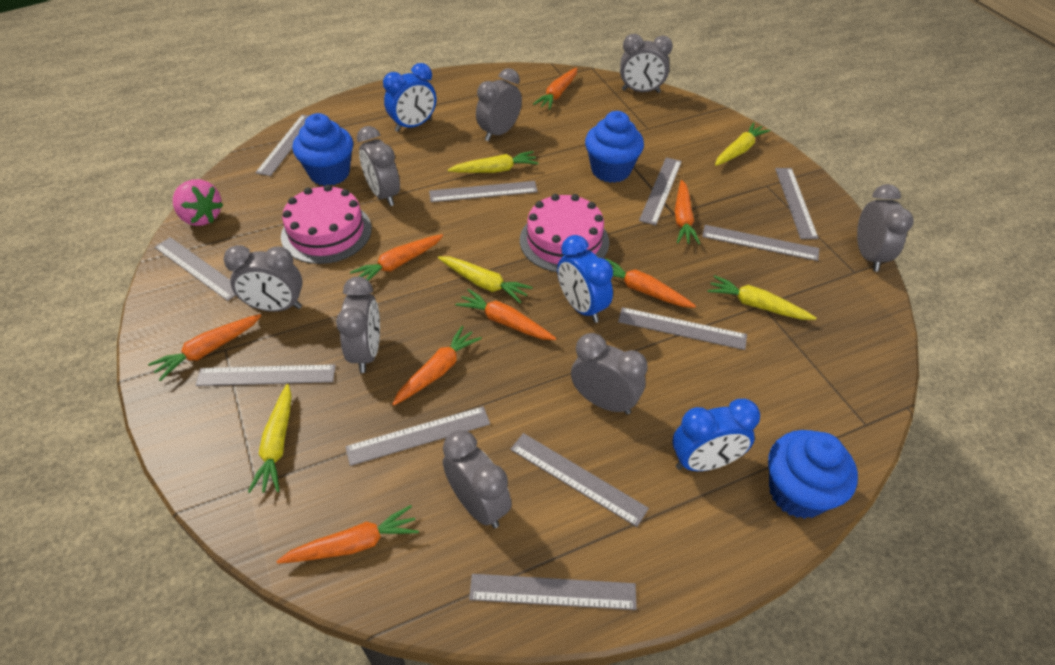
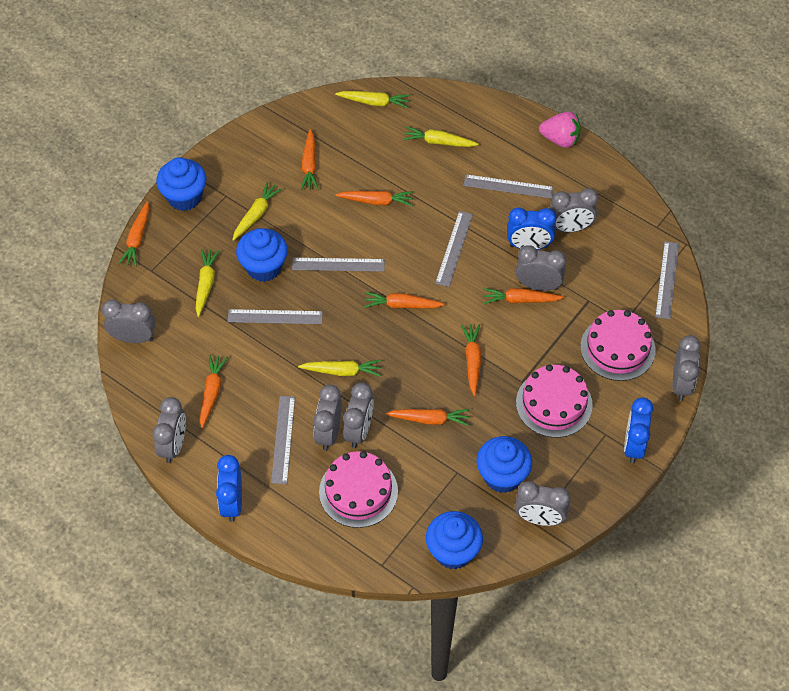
blue cupcake: 3 -> 4
grey ruler: 11 -> 6
pink cake: 2 -> 3

